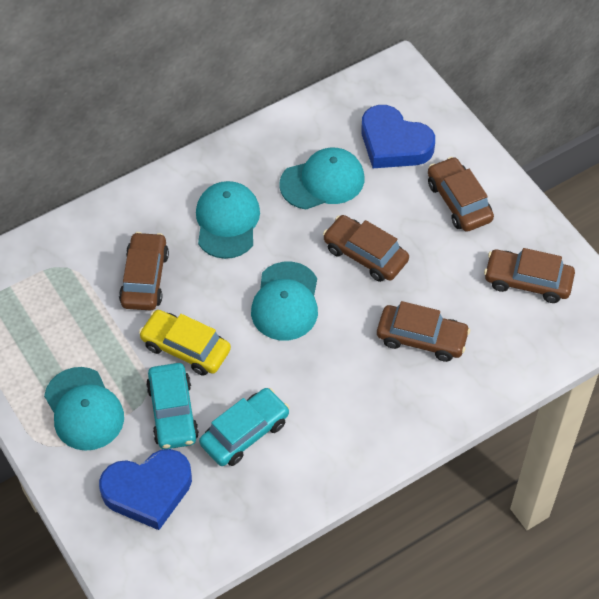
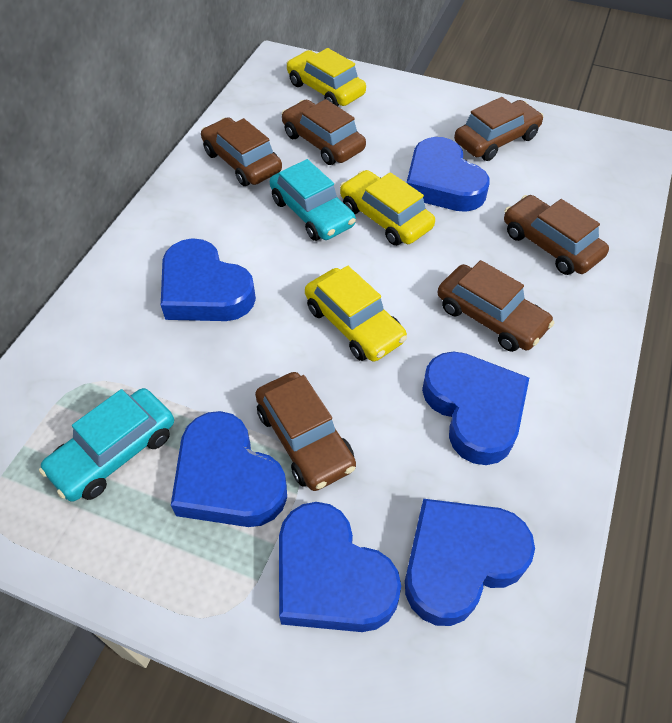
blue heart: 2 -> 6
brown car: 5 -> 6
turquoise cap: 4 -> 0
yellow car: 1 -> 3

